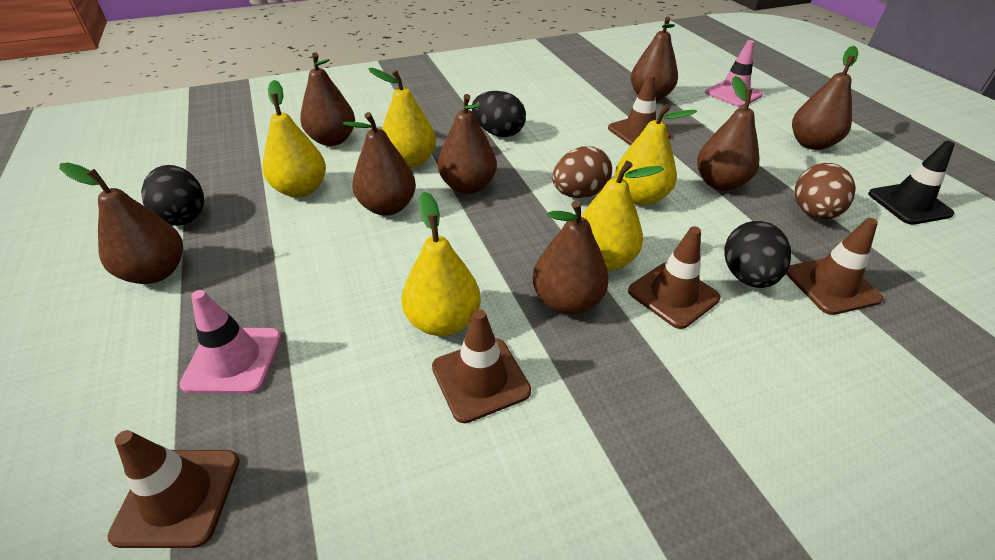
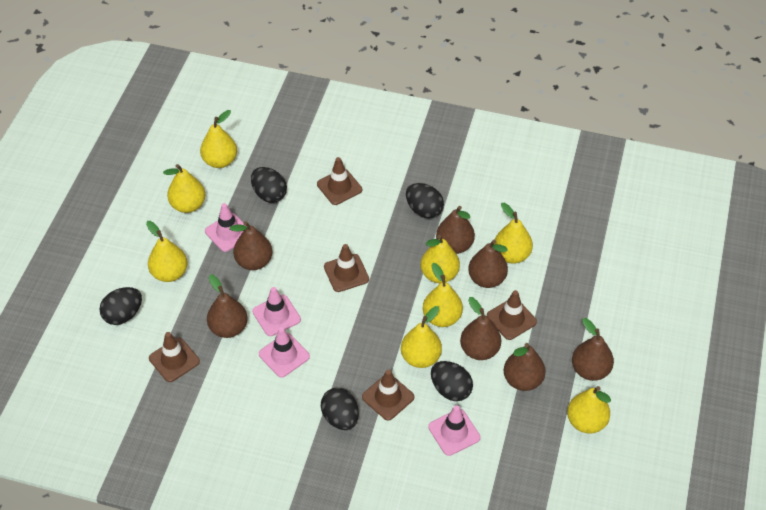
black egg: 3 -> 5
black traffic cone: 1 -> 0
brown egg: 2 -> 0
brown pear: 8 -> 7
pink traffic cone: 2 -> 4
yellow pear: 5 -> 8

